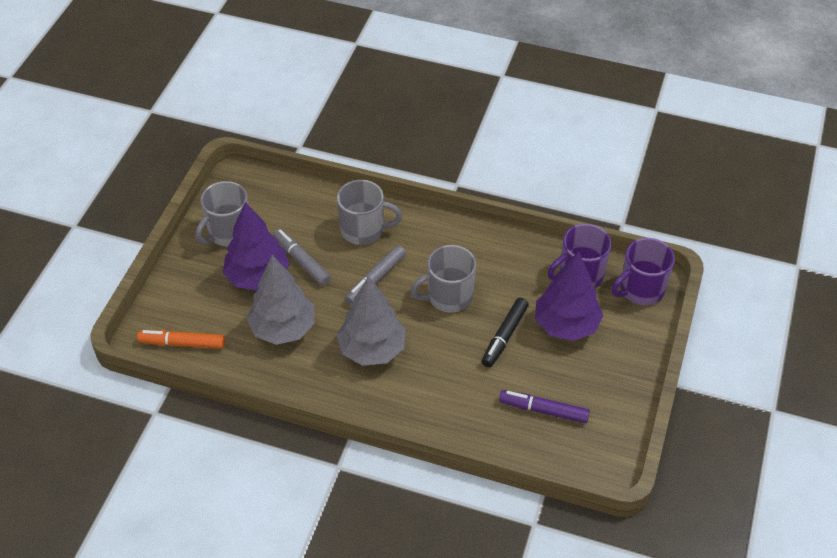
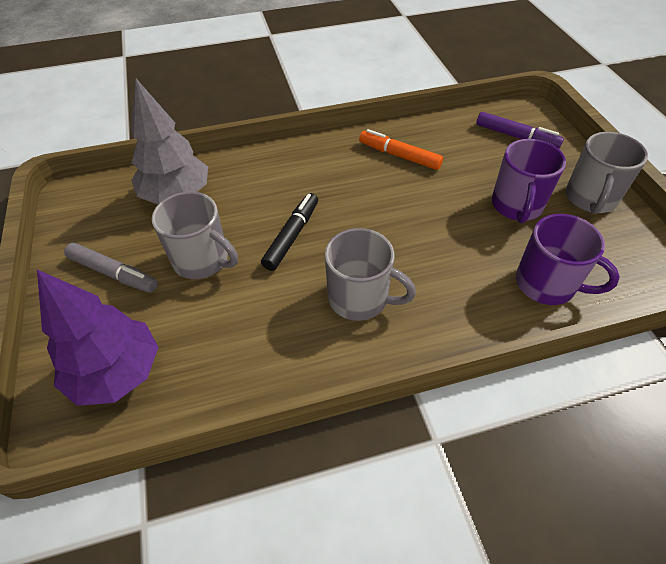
grey marker: 2 -> 1
grey tree: 2 -> 1
purple tree: 2 -> 1

